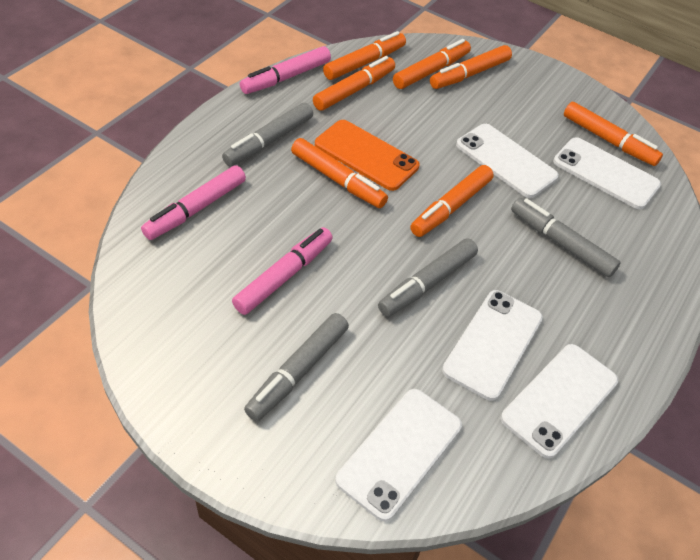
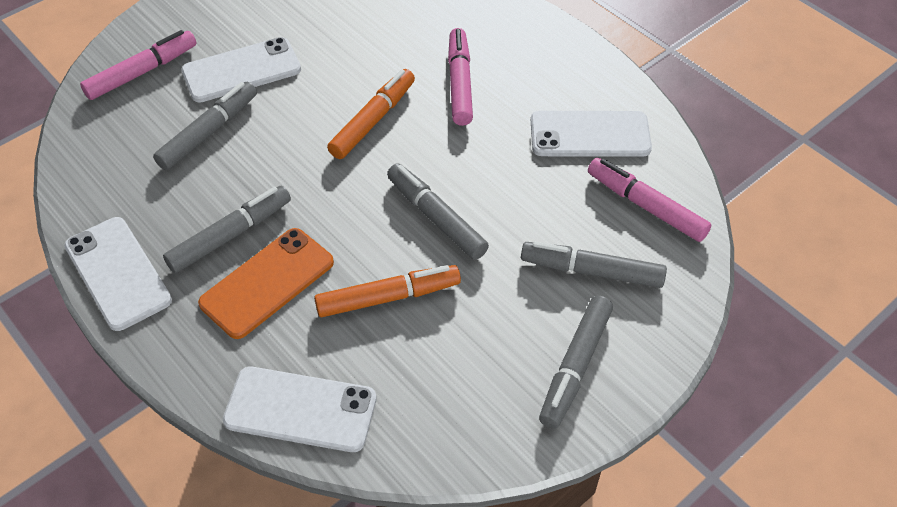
grey marker: 4 -> 5
orange marker: 7 -> 2
white phone: 5 -> 4

